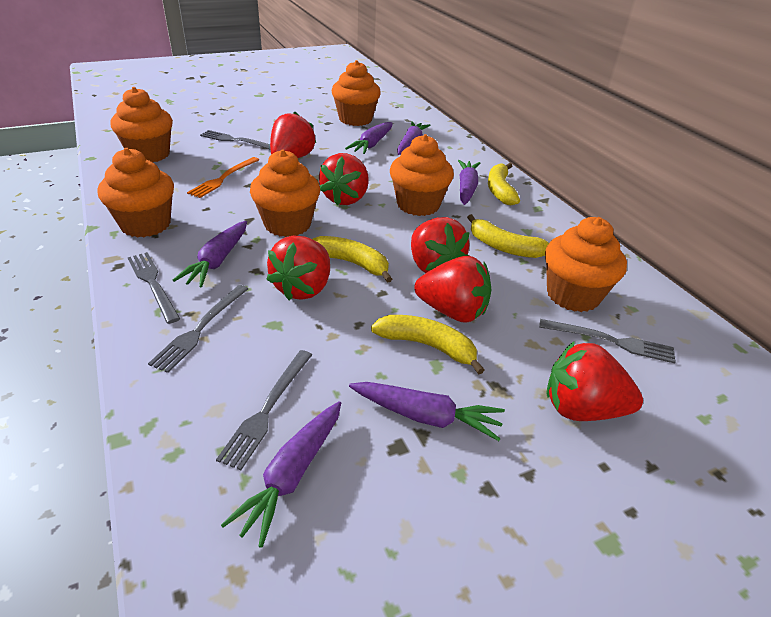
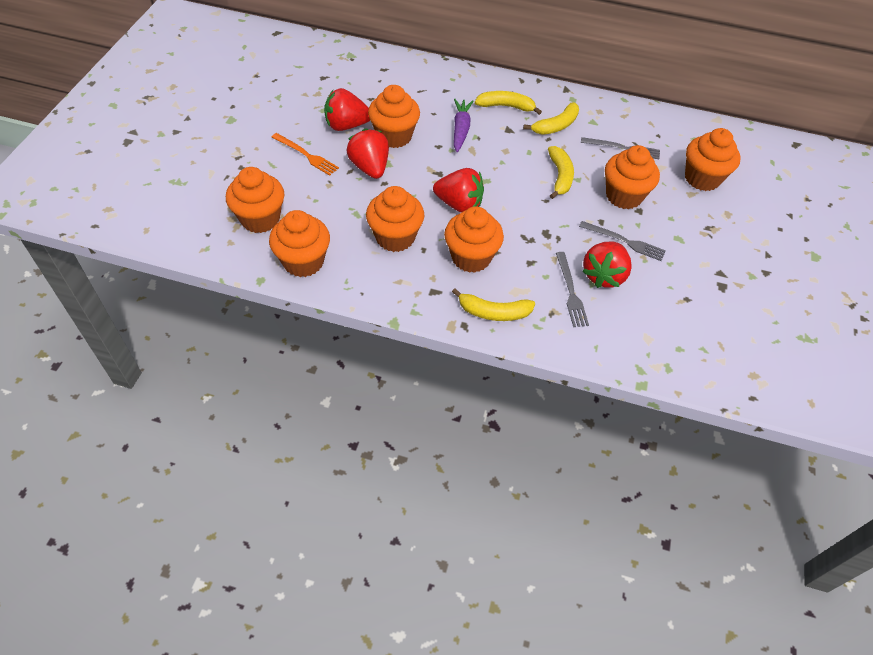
grey fork: 5 -> 3
orange cupcake: 6 -> 7
purple carrot: 6 -> 1
red strawberry: 6 -> 4

